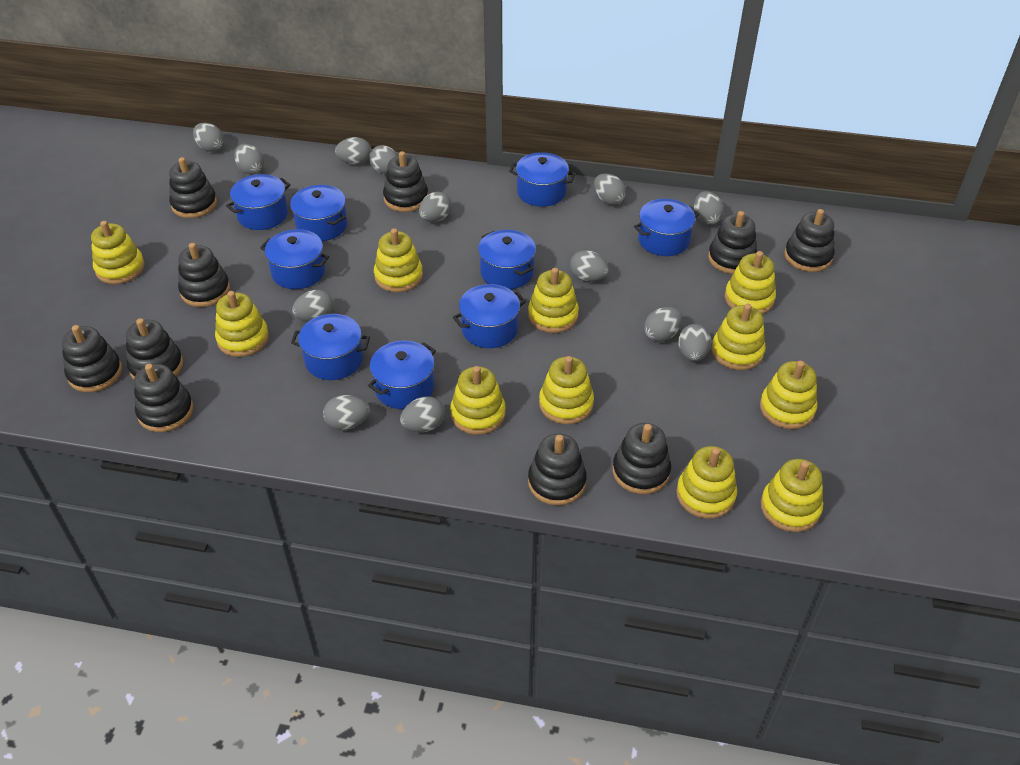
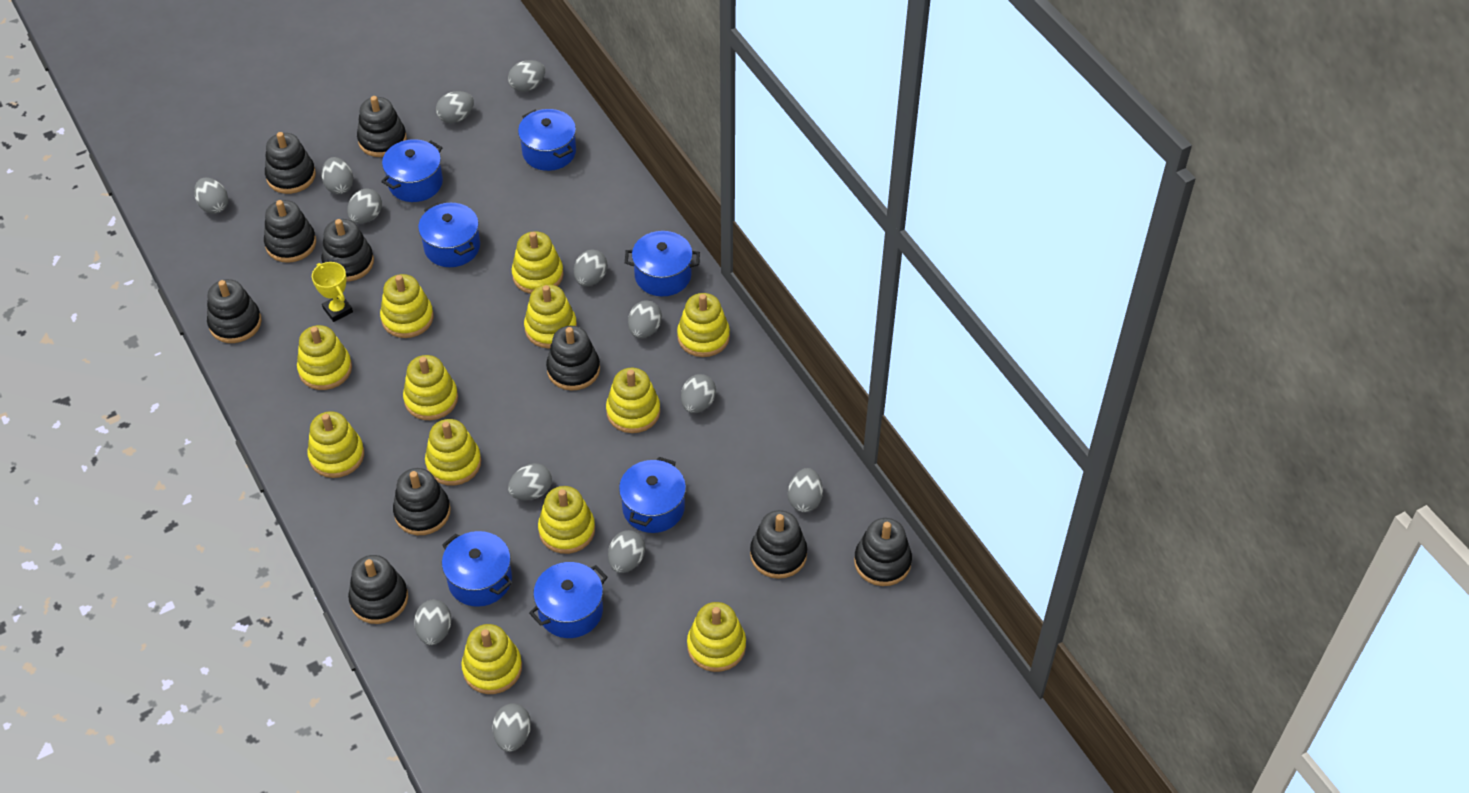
blue pot: 9 -> 7
yellow stacking toy: 11 -> 12
yellow trophy: 0 -> 1

